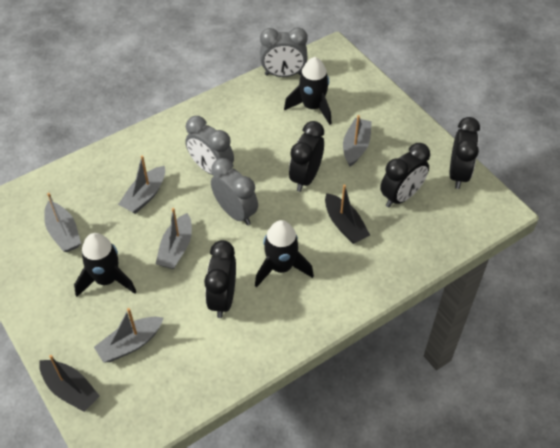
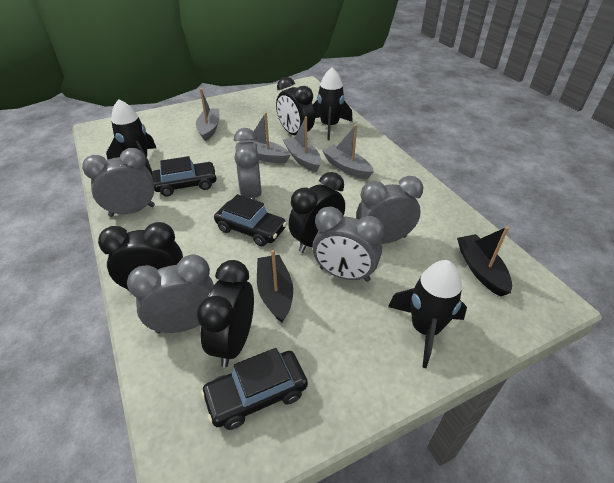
black car: 0 -> 3
grey boat: 5 -> 4
grey clock: 3 -> 5

